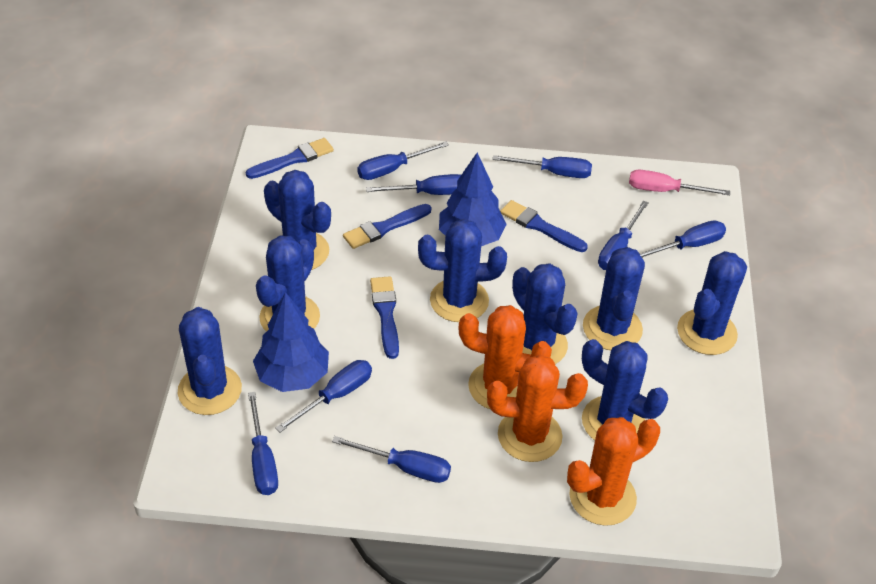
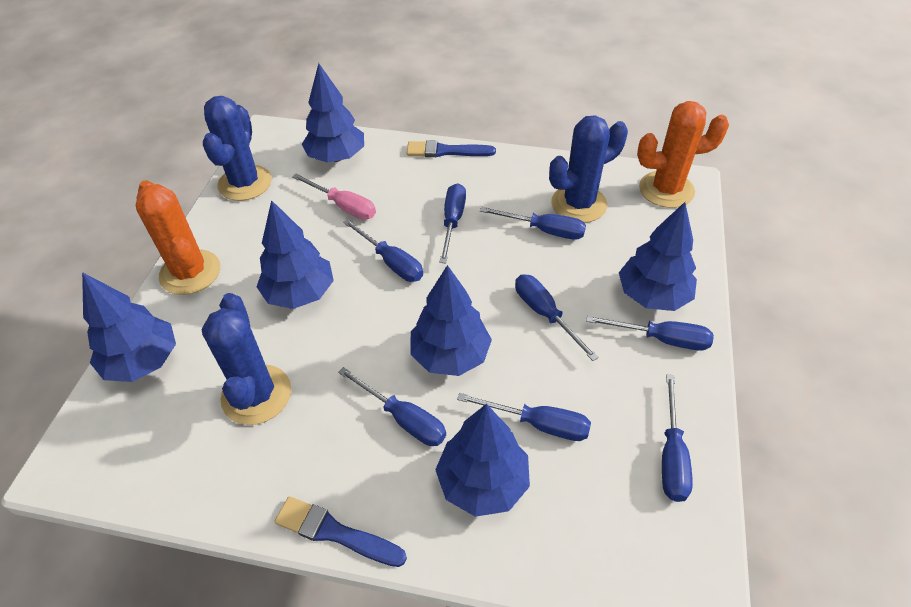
blue brush: 4 -> 2
blue cactus: 8 -> 3
blue tree: 2 -> 6
orange cactus: 3 -> 2

